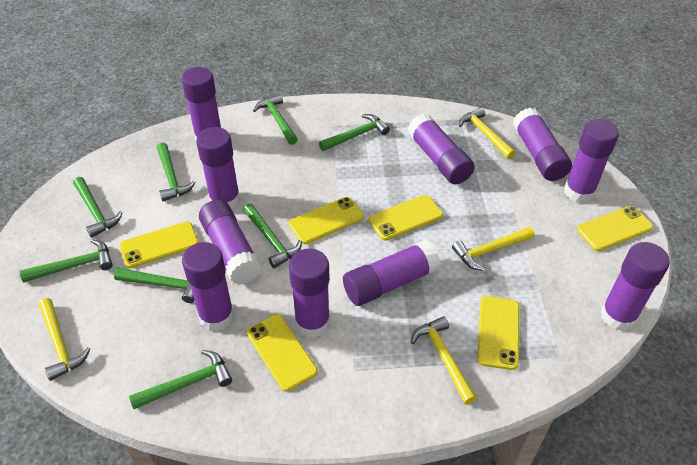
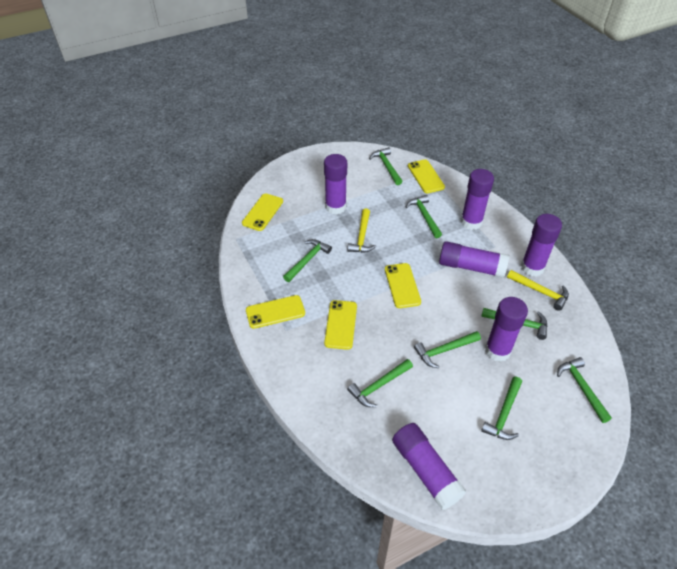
purple glue stick: 10 -> 6
yellow hammer: 4 -> 2
yellow phone: 6 -> 5

